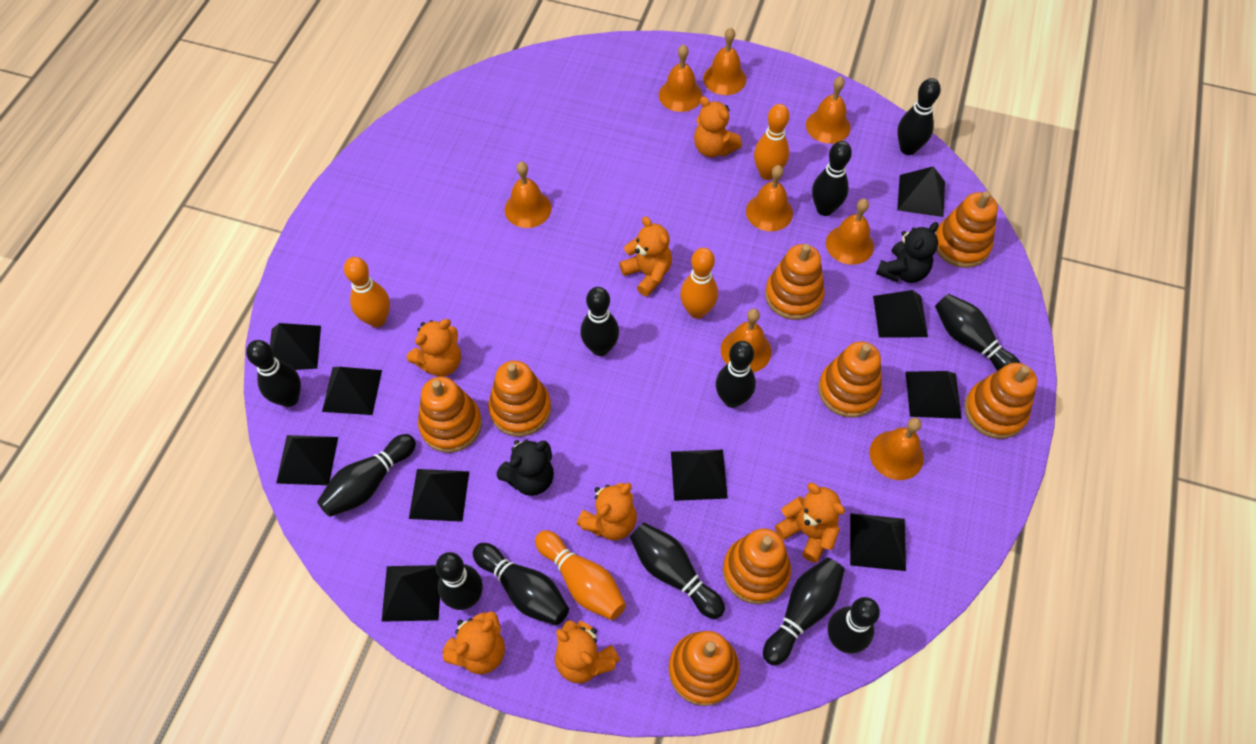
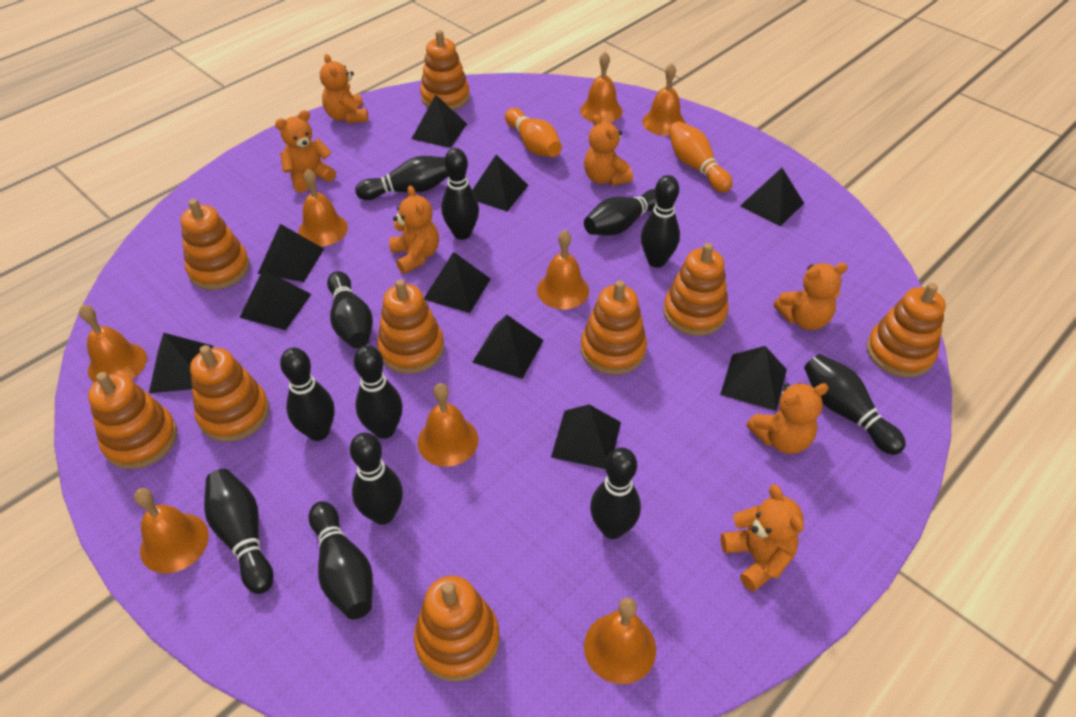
black teddy bear: 2 -> 0
orange bowling pin: 4 -> 2
orange stacking toy: 8 -> 9

